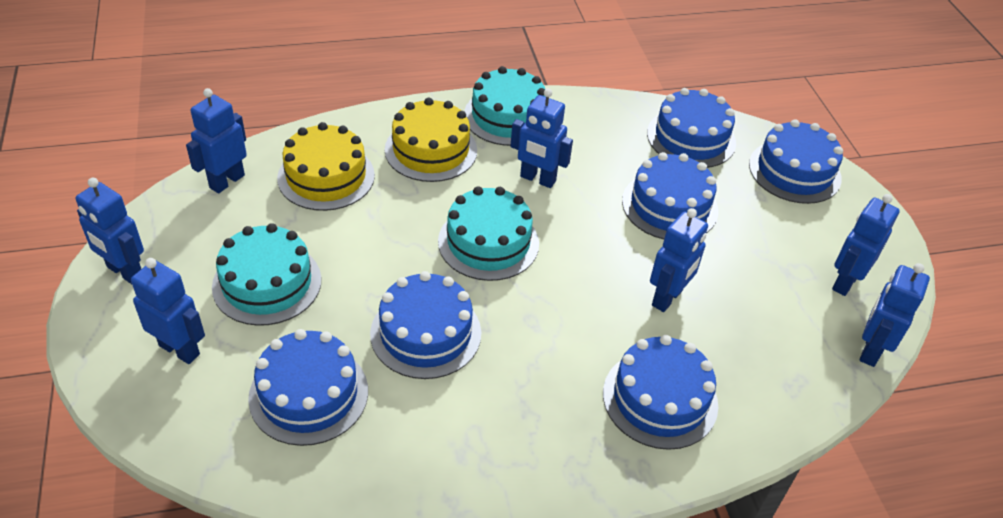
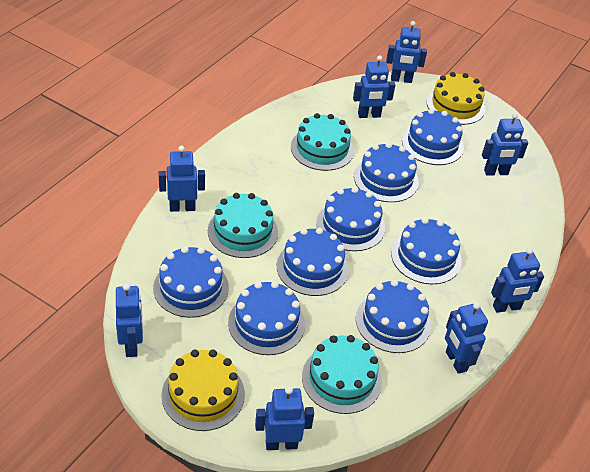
blue cake: 6 -> 8
blue robot: 7 -> 8

